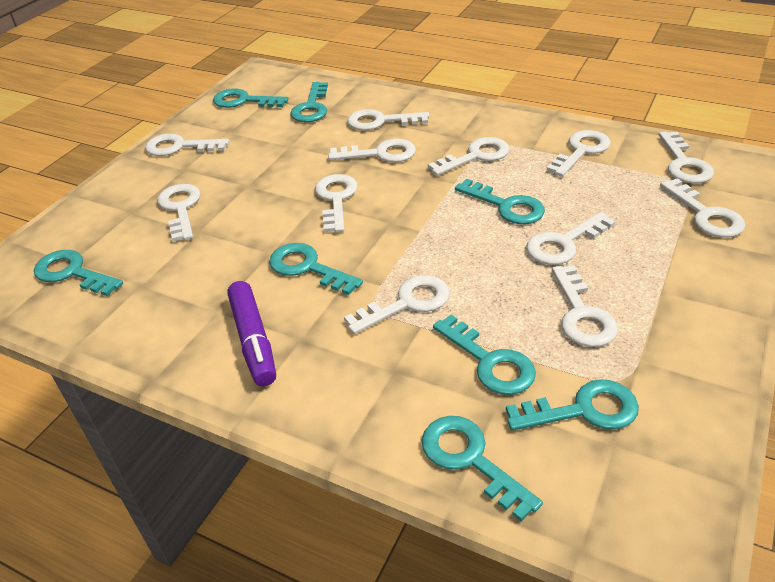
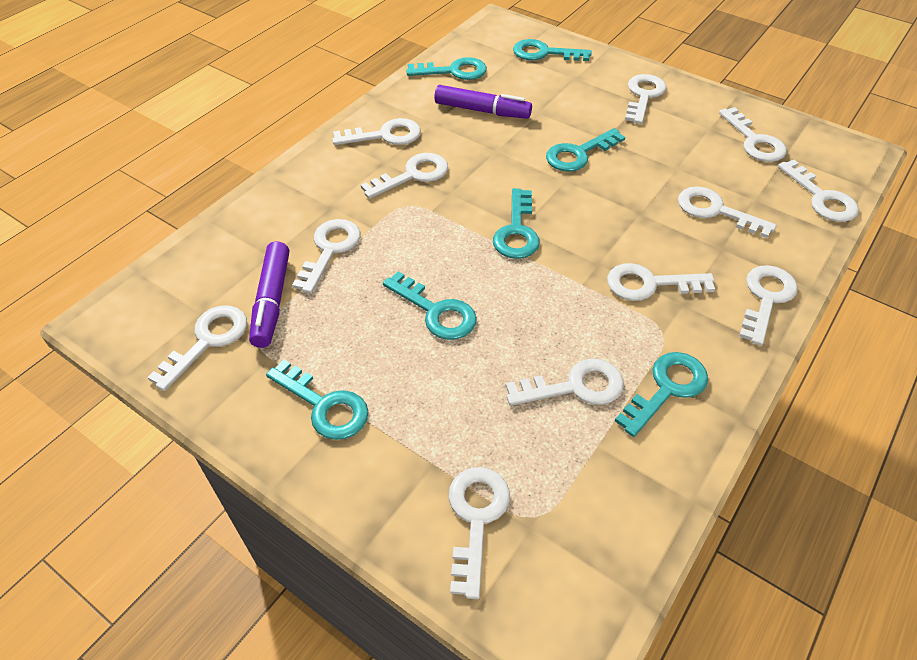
purple marker: 1 -> 2
turquoise key: 8 -> 7

